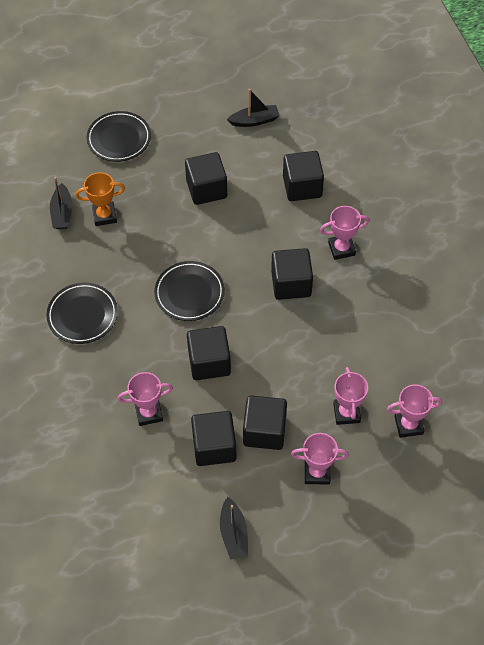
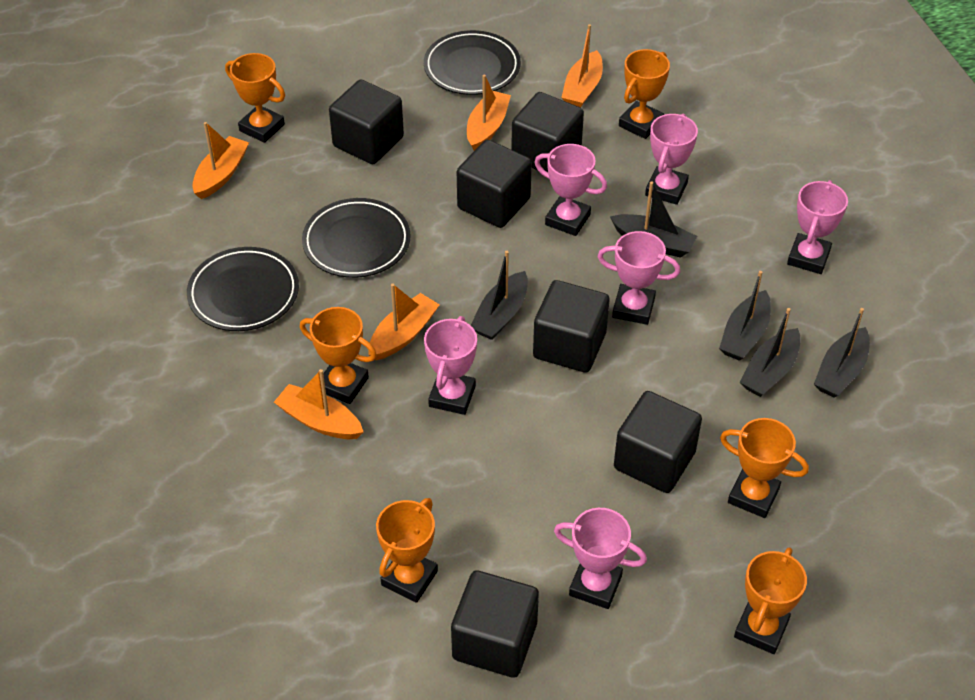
black boat: 3 -> 5
orange boat: 0 -> 5
orange trophy: 1 -> 6
pink trophy: 5 -> 6

